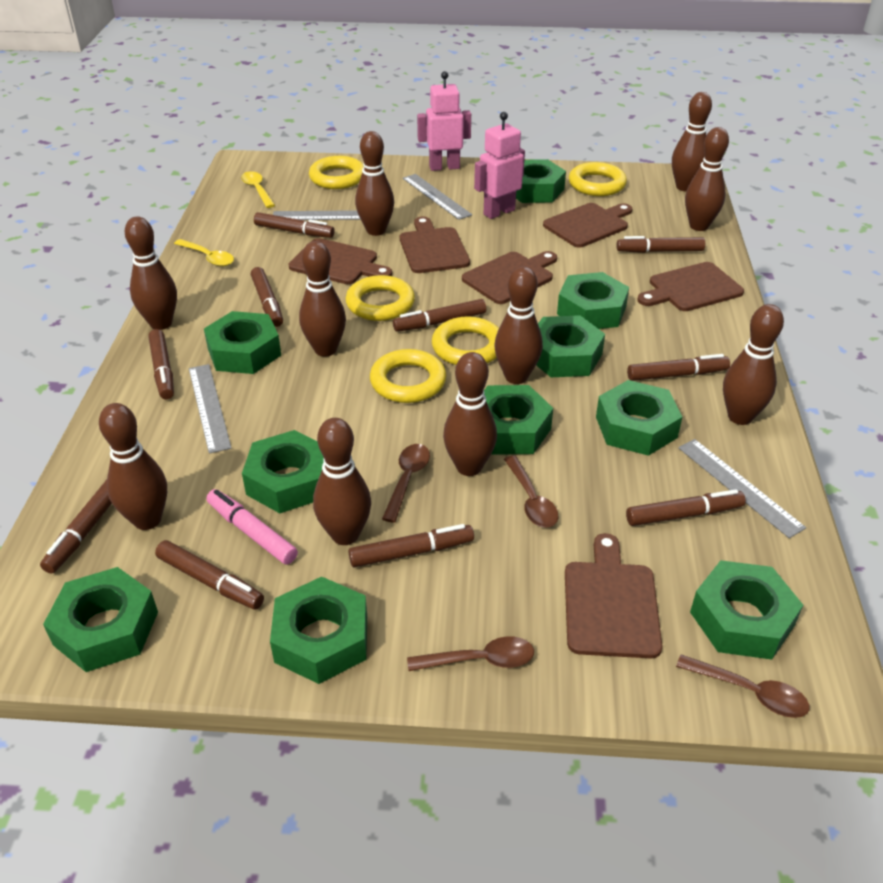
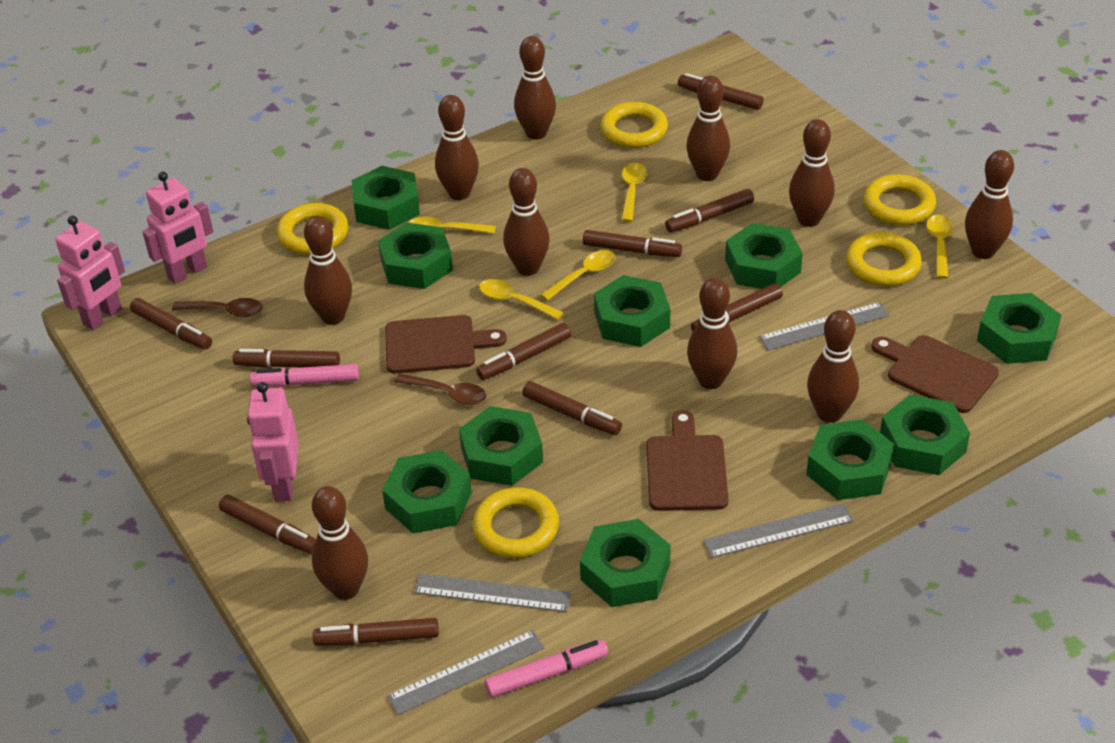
brown cutting board: 6 -> 3
brown spoon: 4 -> 2
pink marker: 1 -> 2
pink robot: 2 -> 3
yellow spoon: 2 -> 5

